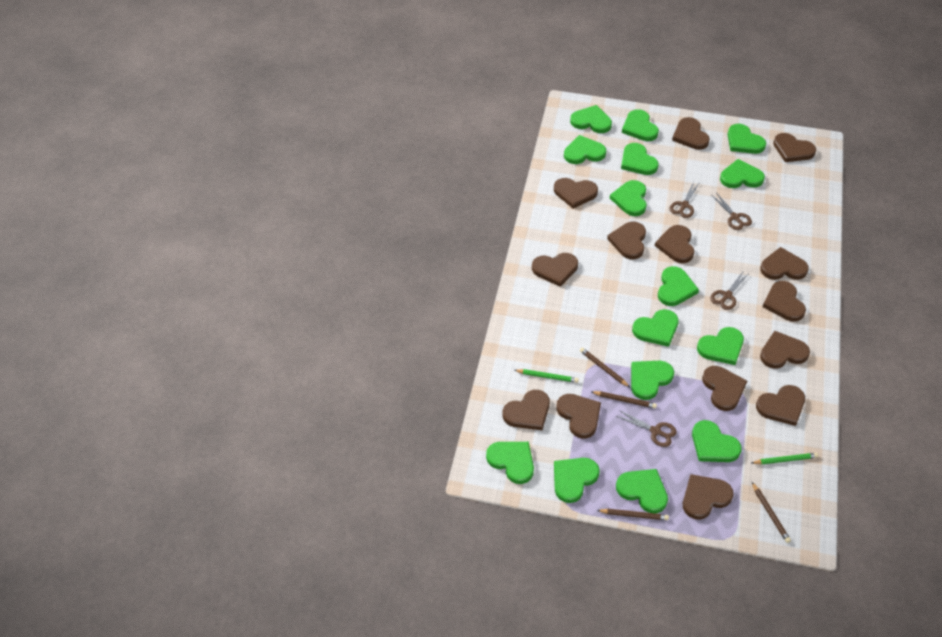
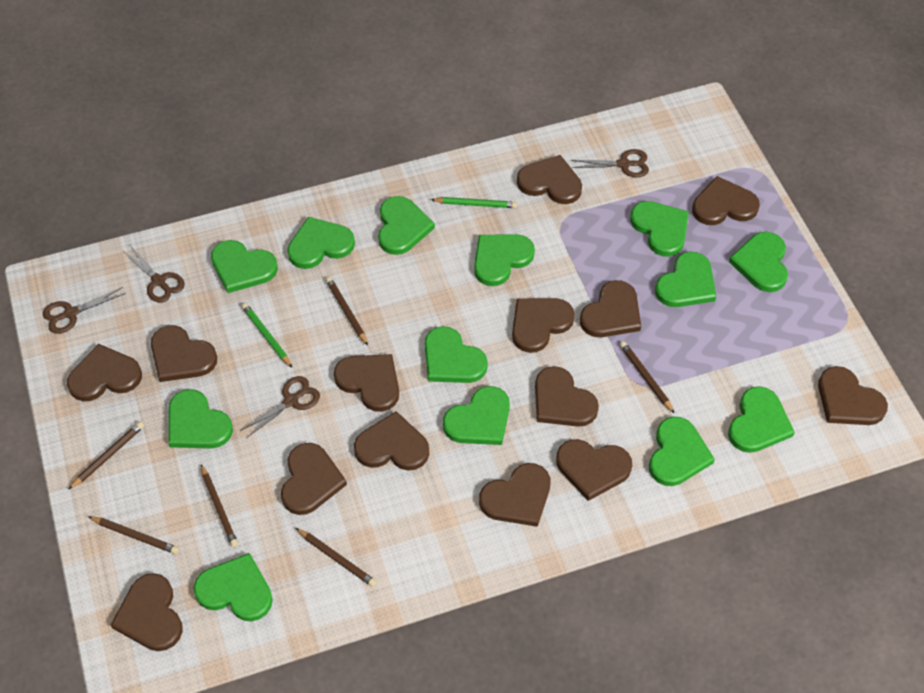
brown pencil: 4 -> 6
green heart: 15 -> 13

